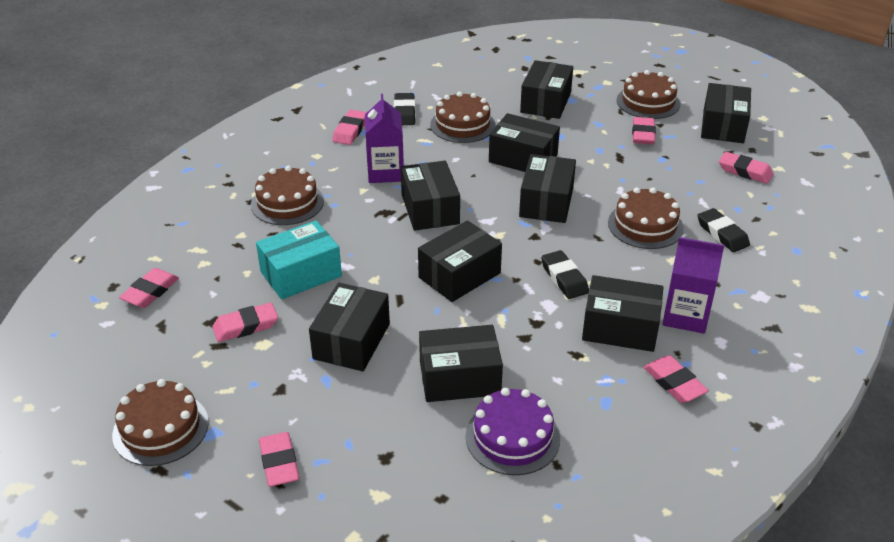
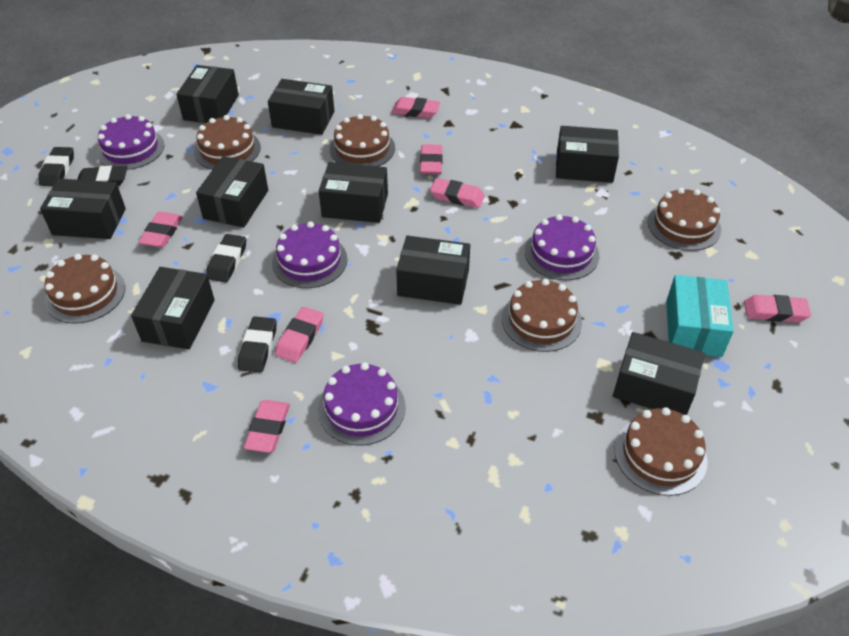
black eraser: 3 -> 4
brown cake: 5 -> 6
purple cake: 1 -> 4
purple carton: 2 -> 0

